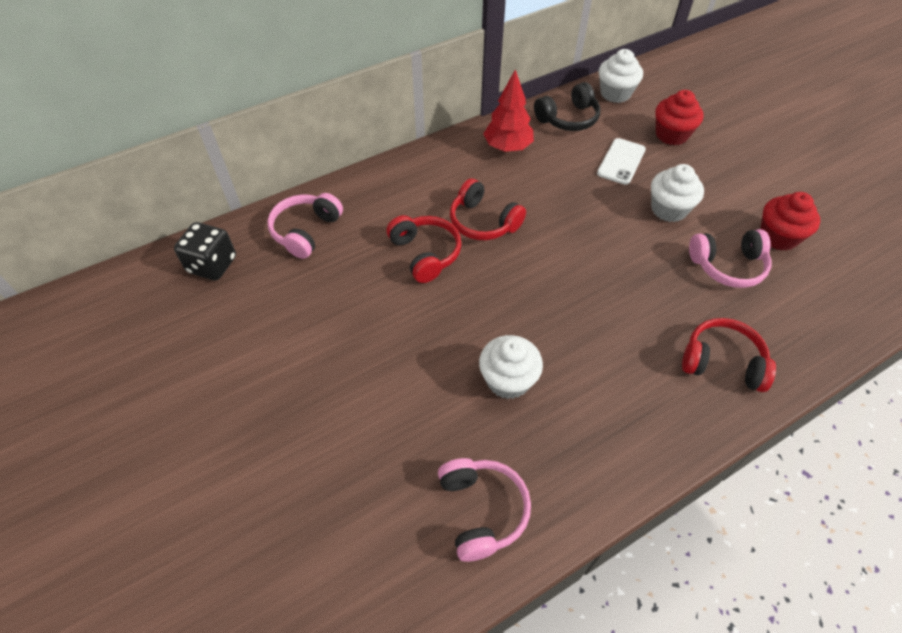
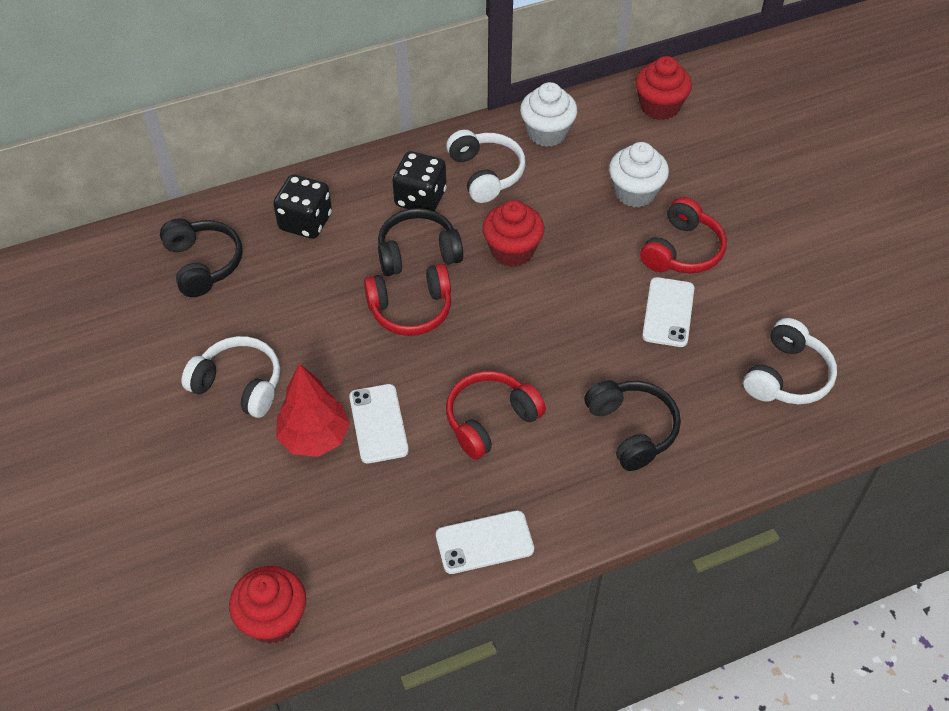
black dice: 1 -> 2
black headphones: 1 -> 3
pink headphones: 3 -> 0
red cupcake: 2 -> 3
white cupcake: 3 -> 2
white headphones: 0 -> 3
white phone: 1 -> 3

